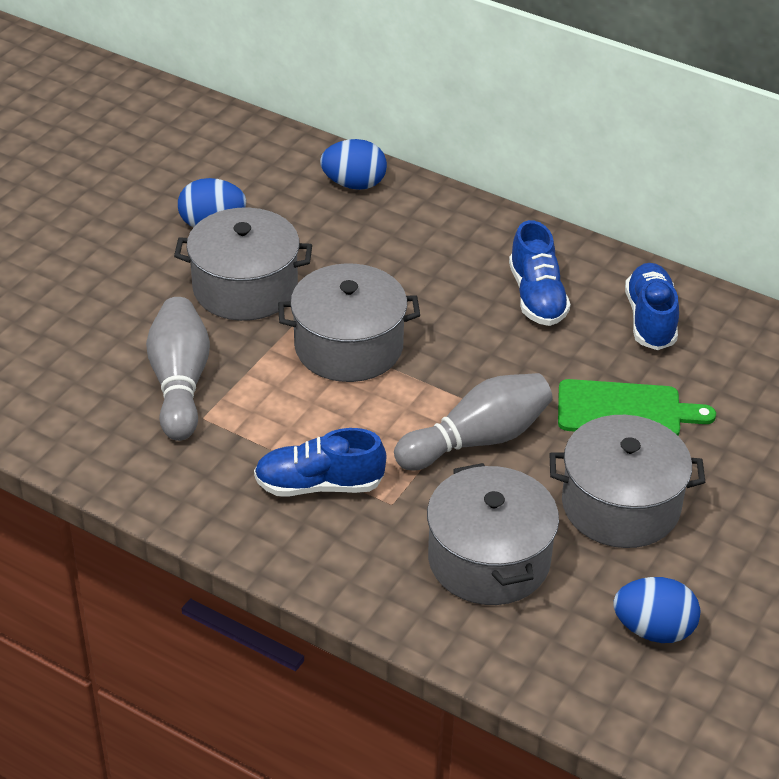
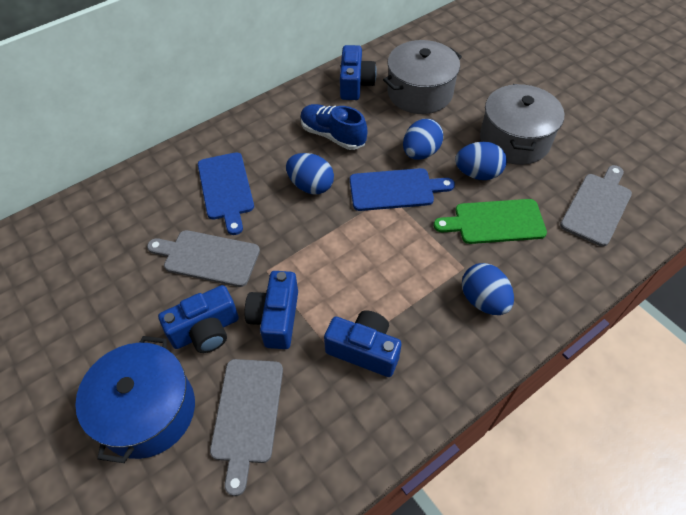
blue camera: 0 -> 4
blue cutting board: 0 -> 2
blue egg: 3 -> 4
blue pot: 0 -> 1
blue shoe: 3 -> 1
grey bowling pin: 2 -> 0
grey cutting board: 0 -> 3
grey pot: 4 -> 2

